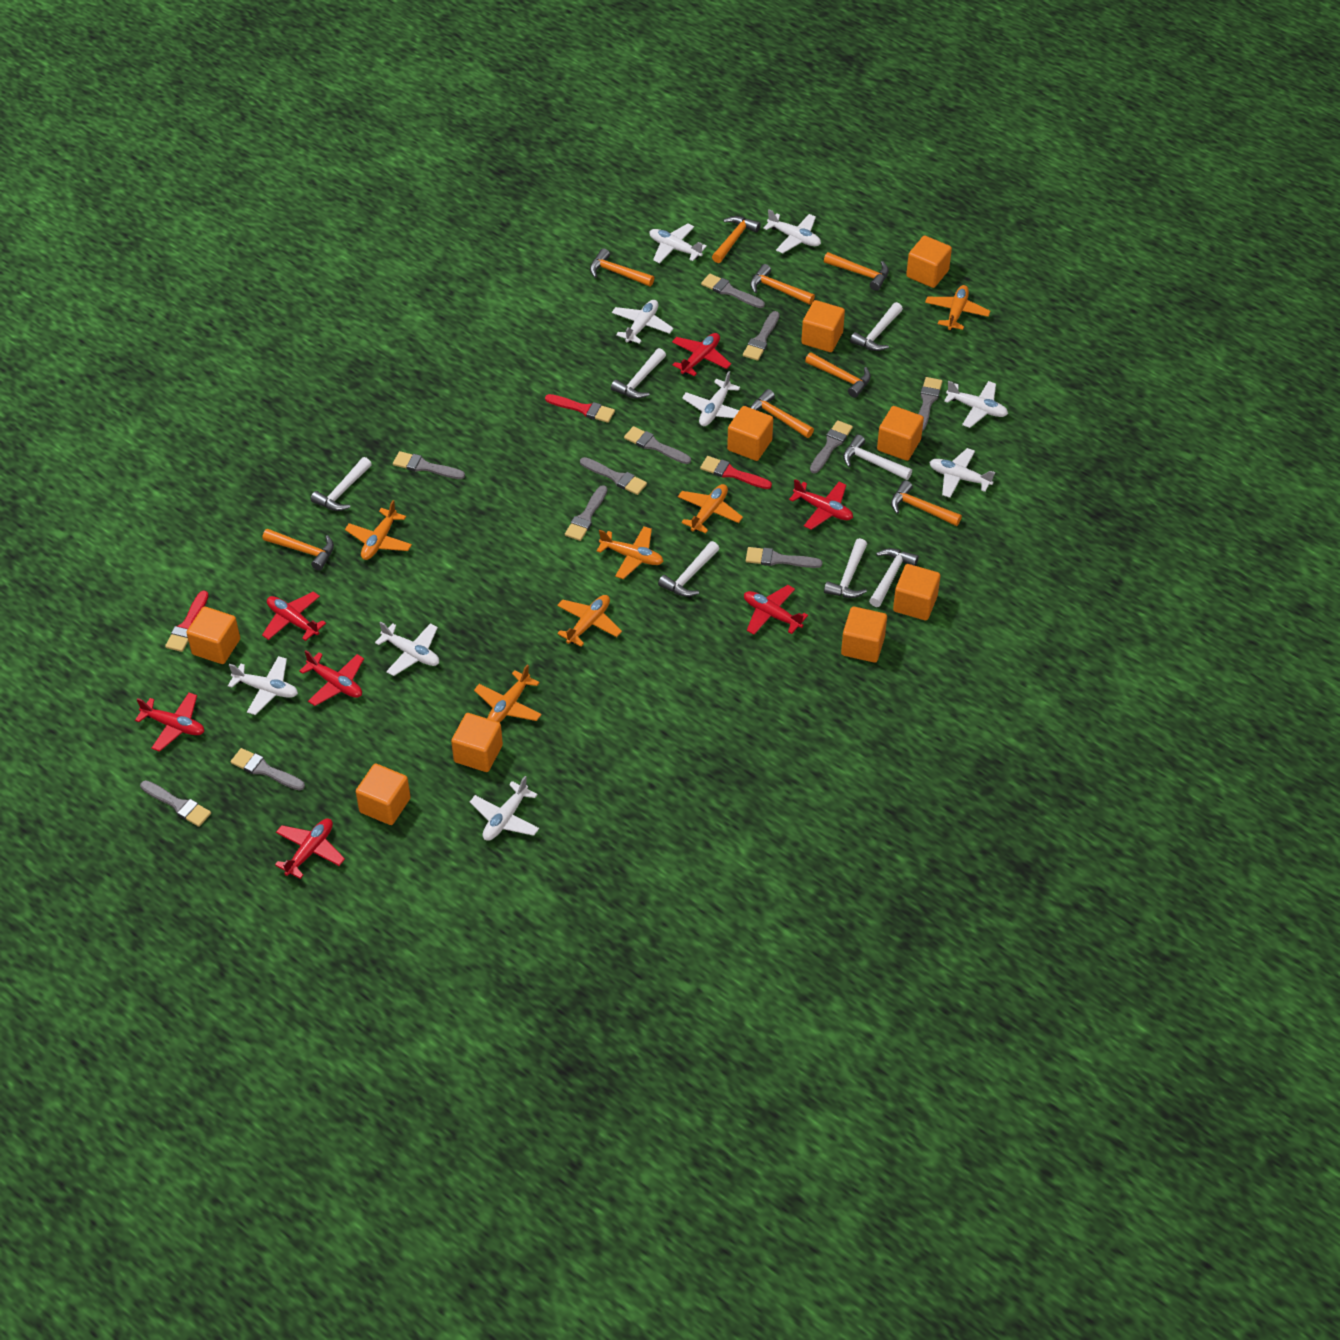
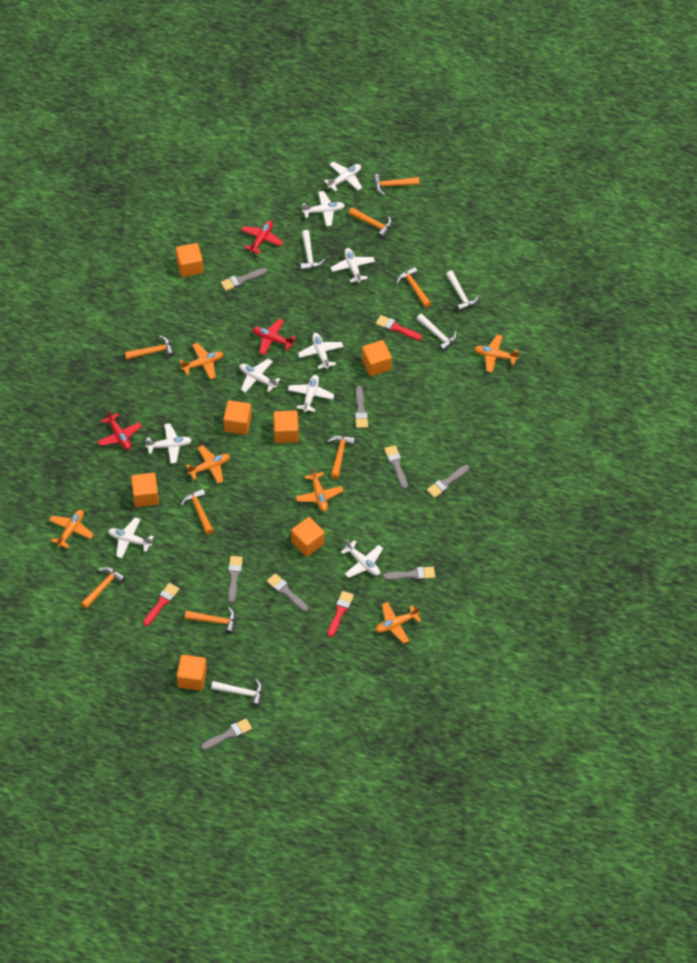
grey brush: 11 -> 8
orange cube: 9 -> 7
red plane: 7 -> 3
white hammer: 7 -> 4

